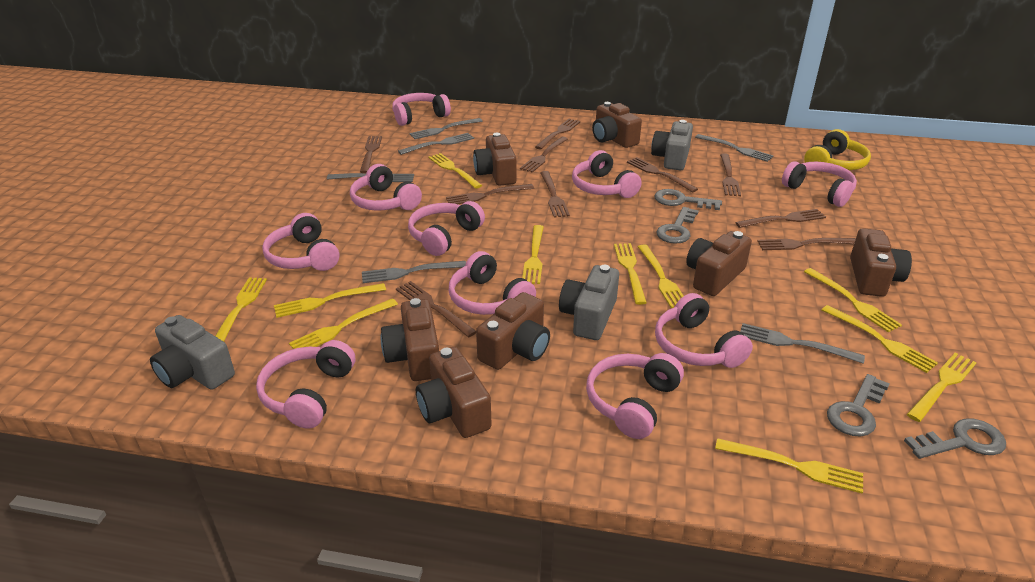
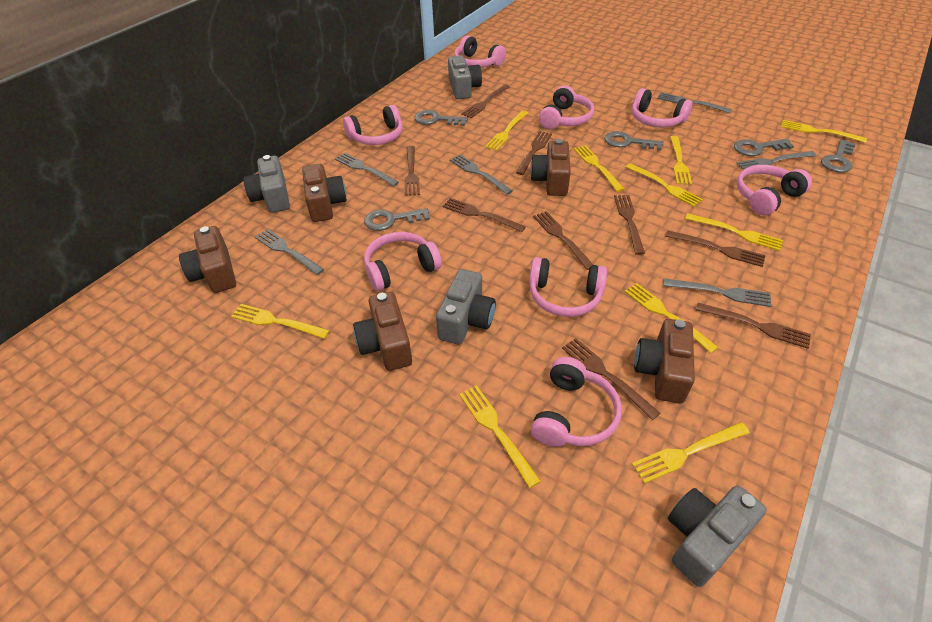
brown camera: 7 -> 5
brown fork: 10 -> 9
grey camera: 3 -> 4
grey key: 4 -> 5
pink headphones: 10 -> 8
yellow fork: 11 -> 10
yellow headphones: 1 -> 0

